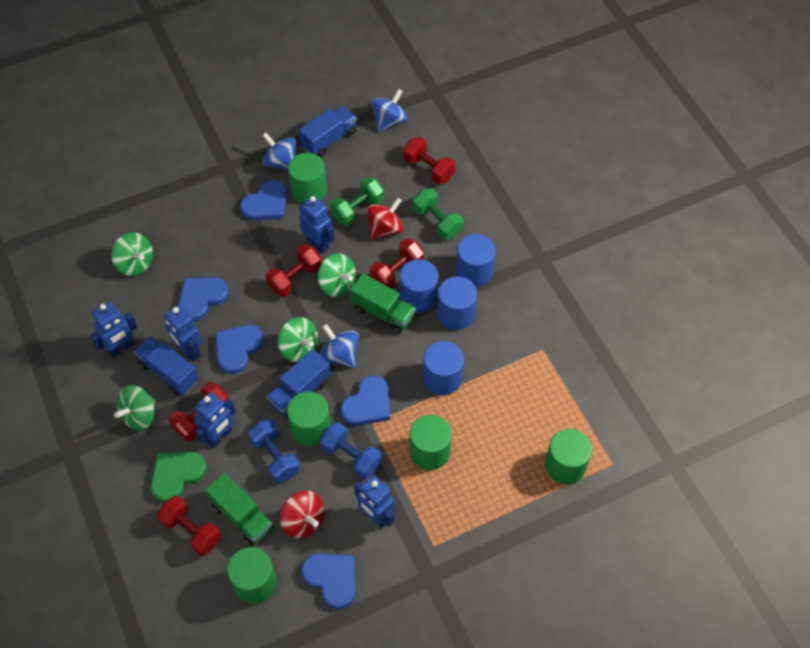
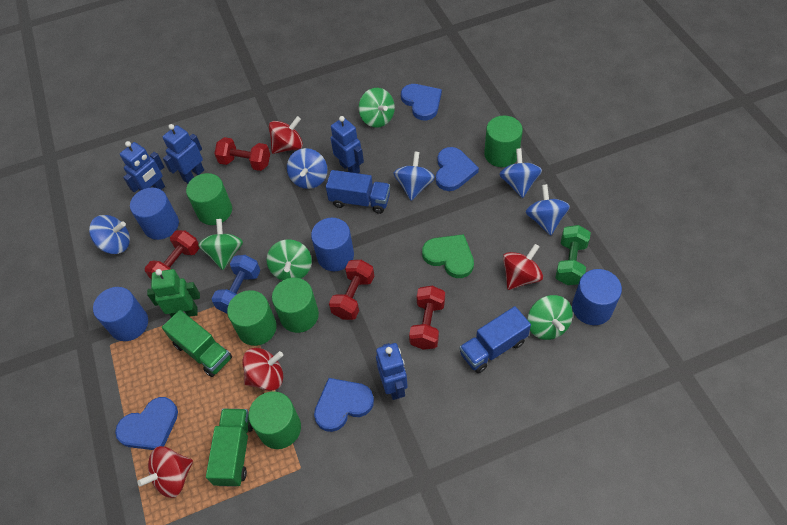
blue dumbbell: 2 -> 1
blue heart: 5 -> 4
blue robot: 5 -> 4
blue spinning top: 3 -> 5
blue truck: 3 -> 2
green dumbbell: 2 -> 1
green robot: 0 -> 1
red dumbbell: 5 -> 4
red spinning top: 2 -> 4

